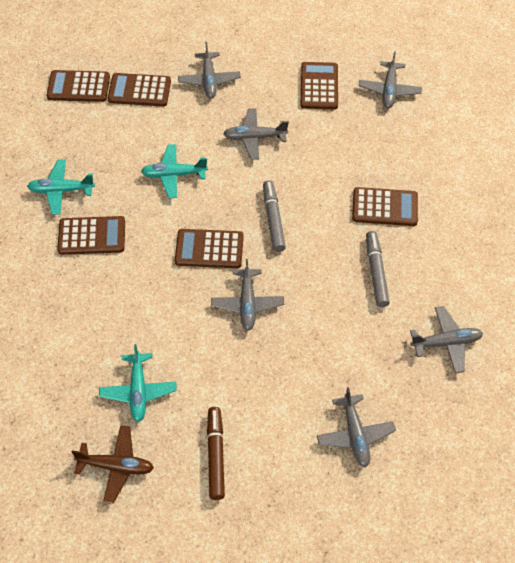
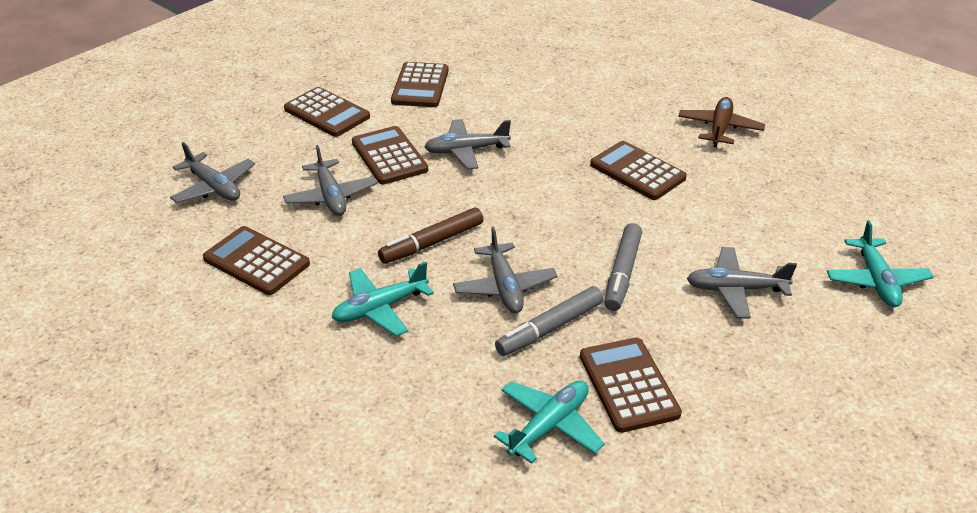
grey plane: 6 -> 5

